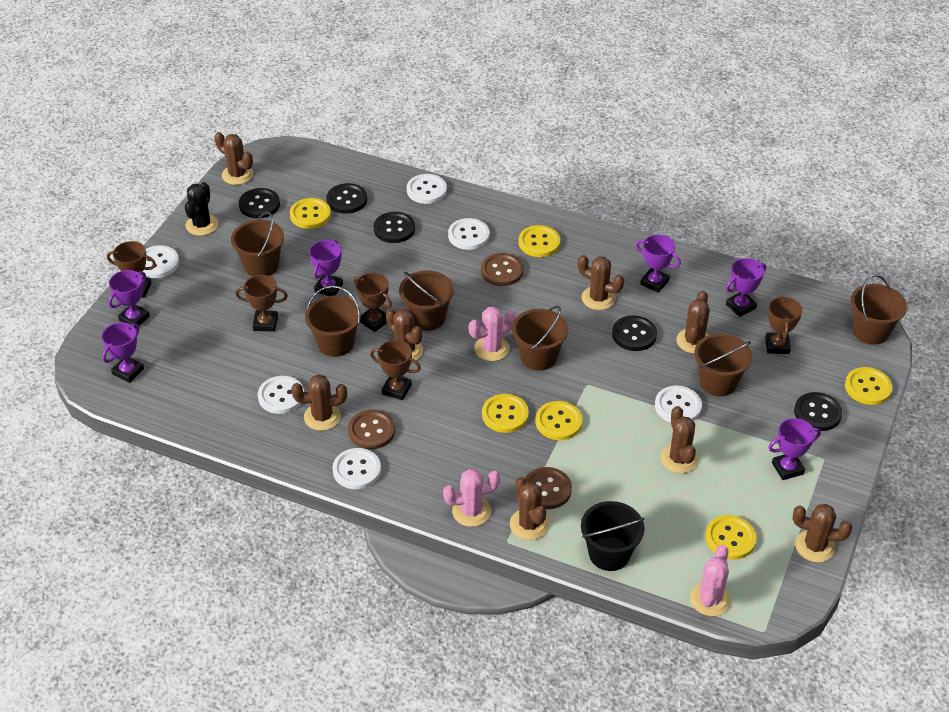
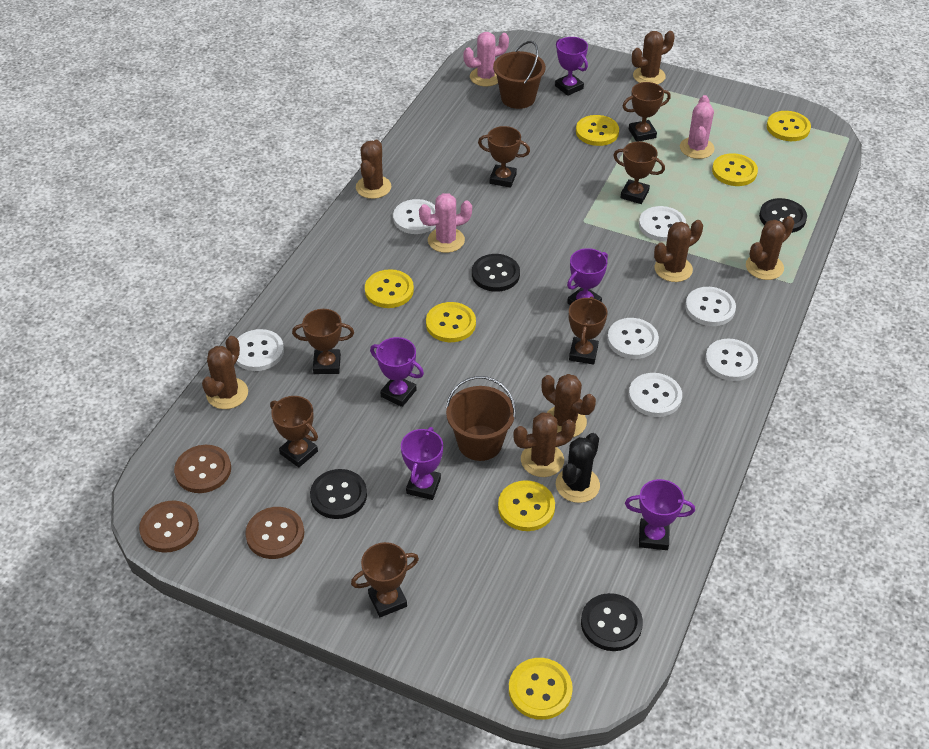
black bucket: 1 -> 0
black button: 5 -> 4
brown bucket: 6 -> 2
brown cactus: 8 -> 7
brown trophy: 5 -> 7
purple trophy: 6 -> 5
white button: 6 -> 7
yellow button: 6 -> 7

